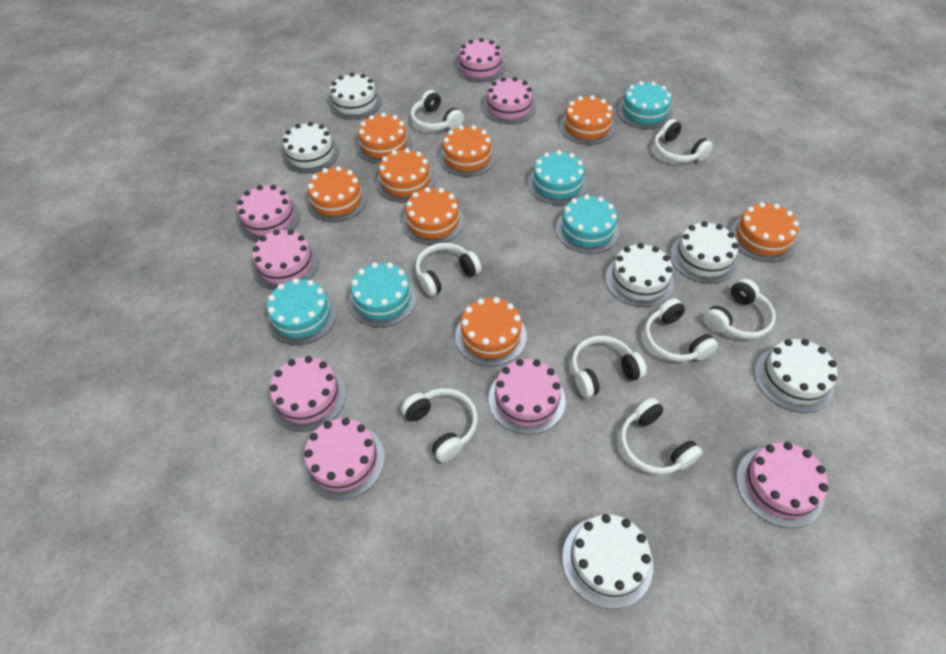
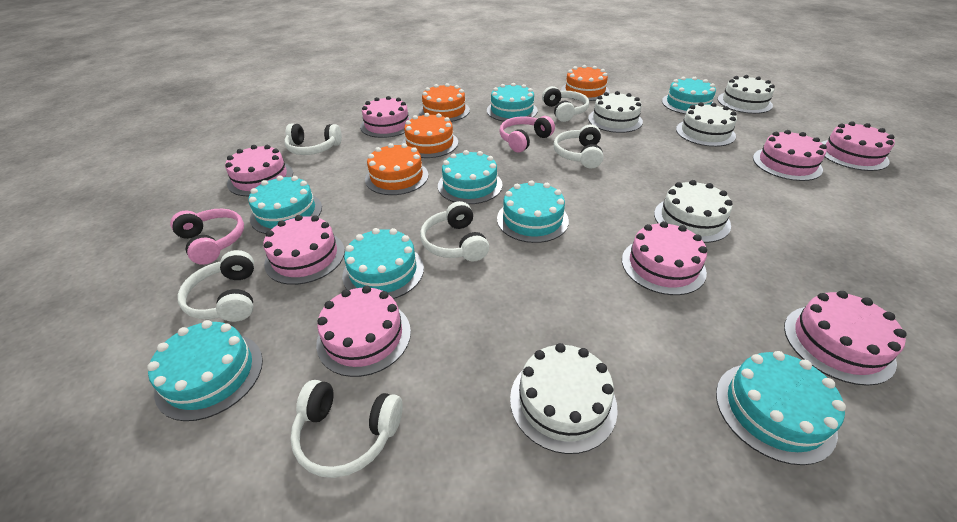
orange cake: 8 -> 4
pink headphones: 0 -> 2
turquoise cake: 5 -> 8
white cake: 6 -> 5
white headphones: 8 -> 6

